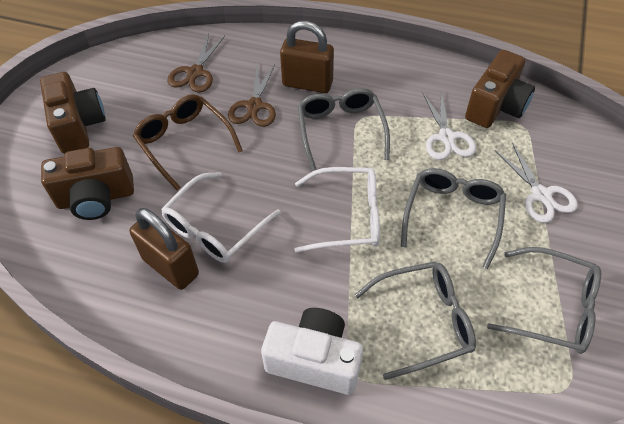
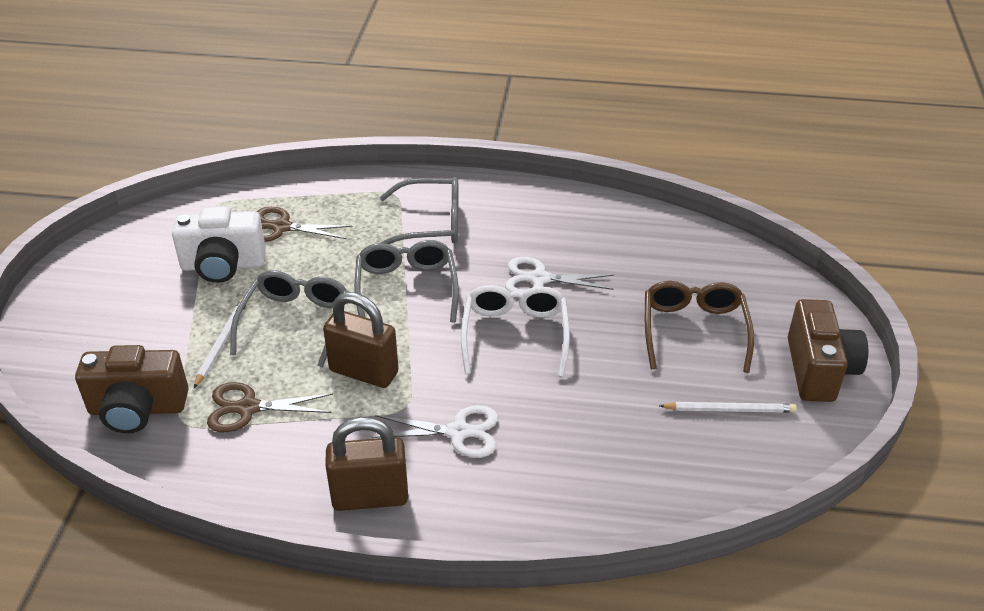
brown camera: 3 -> 2
grey glasses: 4 -> 3
white glasses: 2 -> 1
white pencil: 0 -> 2

